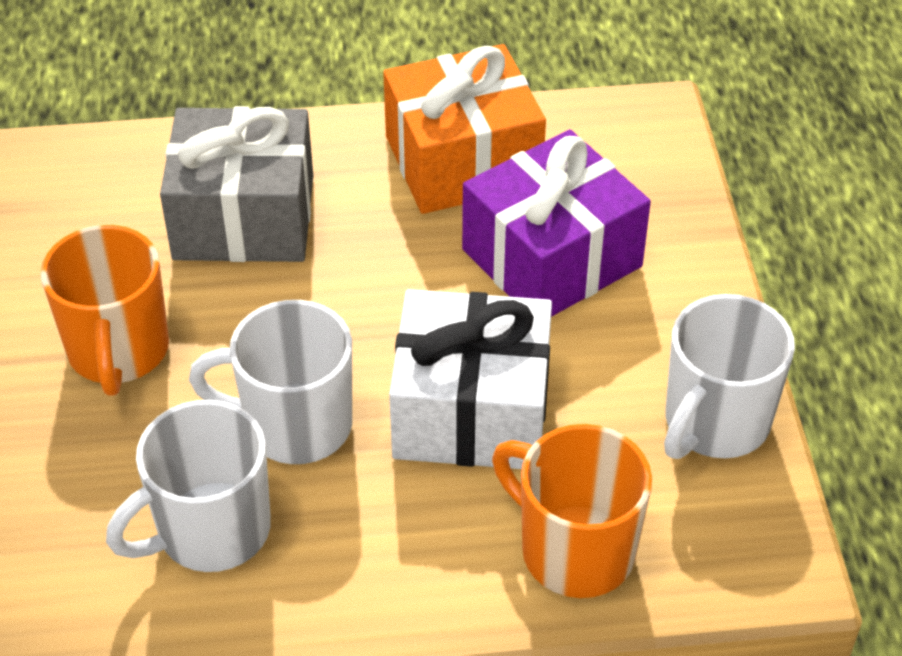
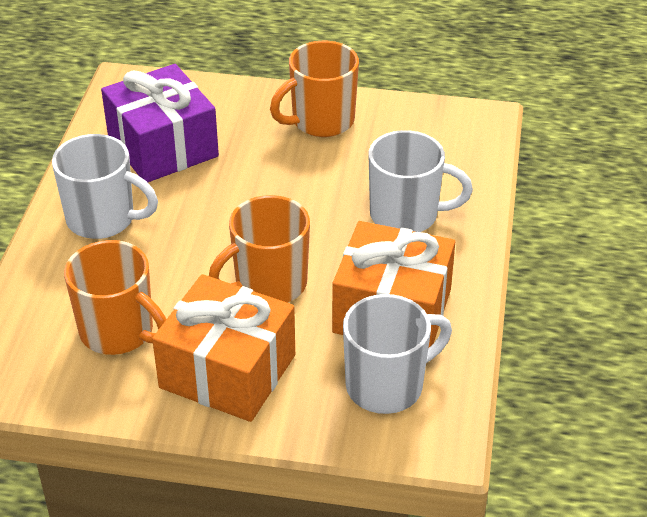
grey gift: 1 -> 0
orange gift: 1 -> 2
orange mug: 2 -> 3
white gift: 1 -> 0

